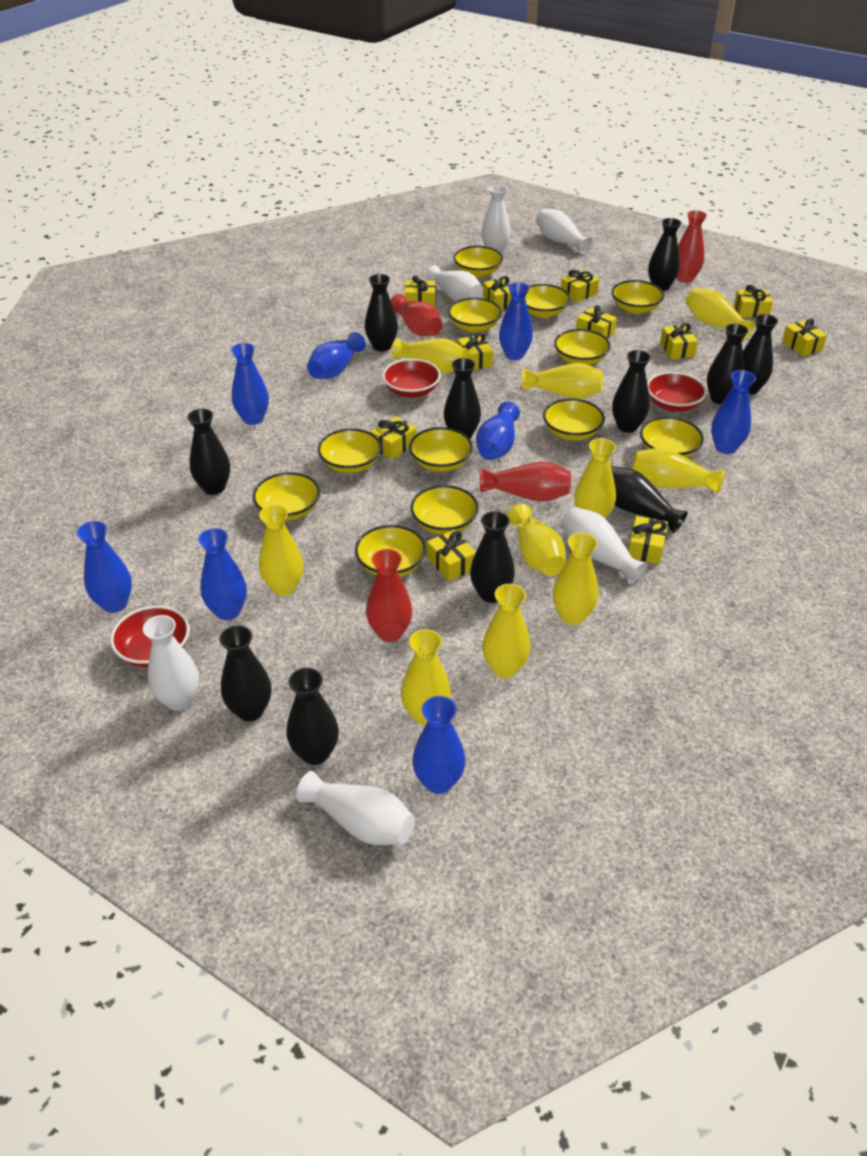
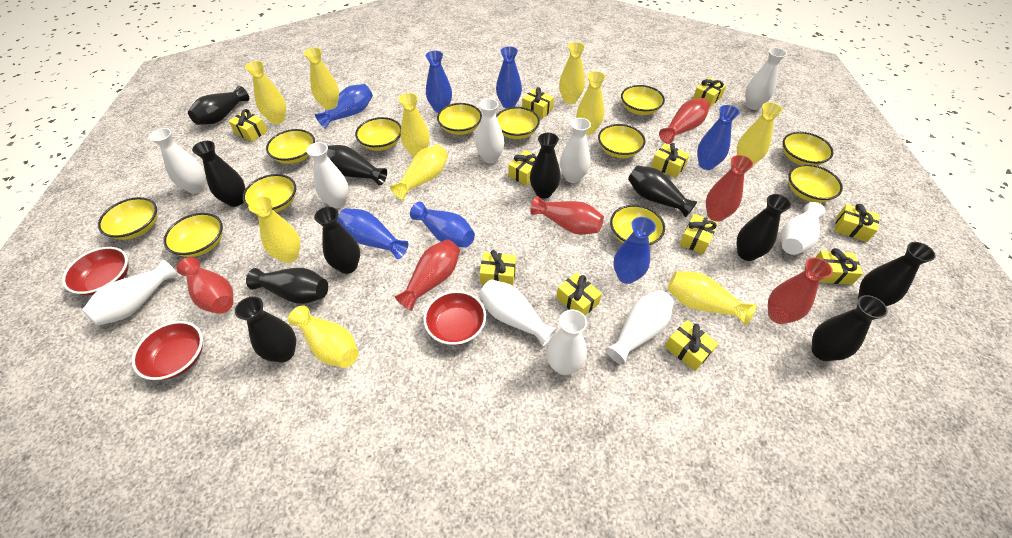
blue vase: 8 -> 7
red vase: 4 -> 6
white vase: 6 -> 10

